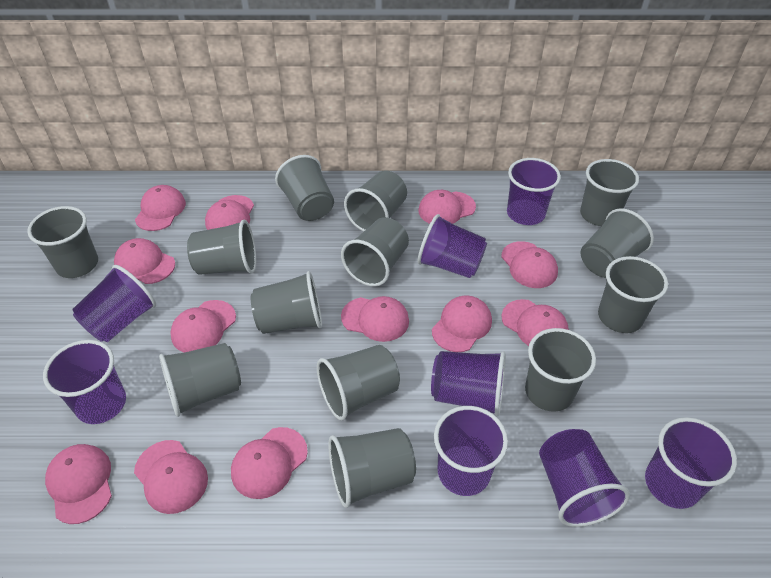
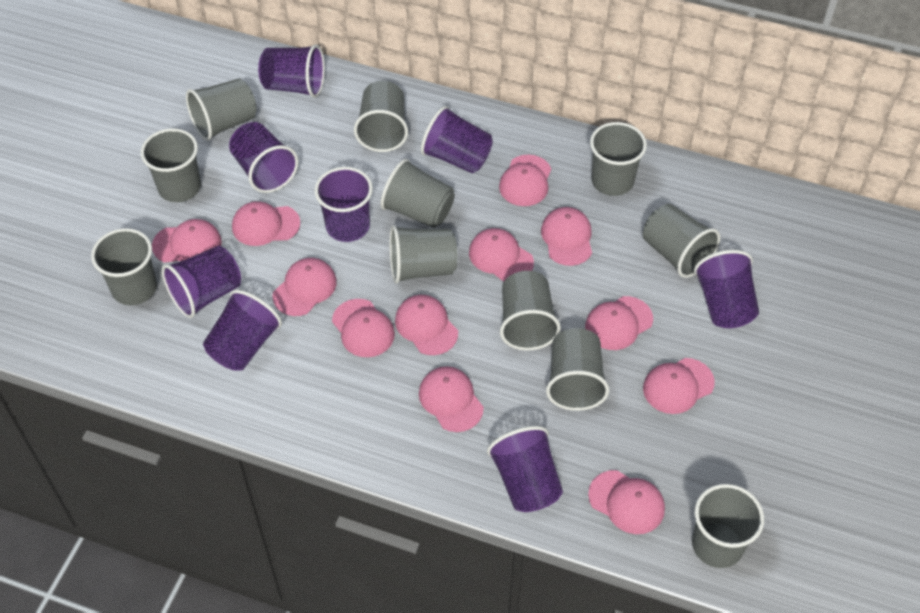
grey cup: 13 -> 11

